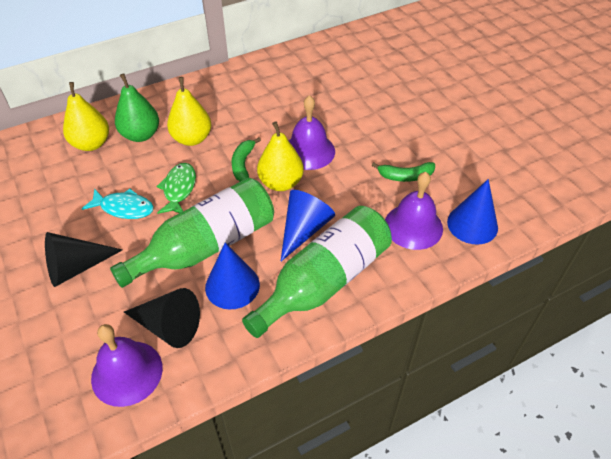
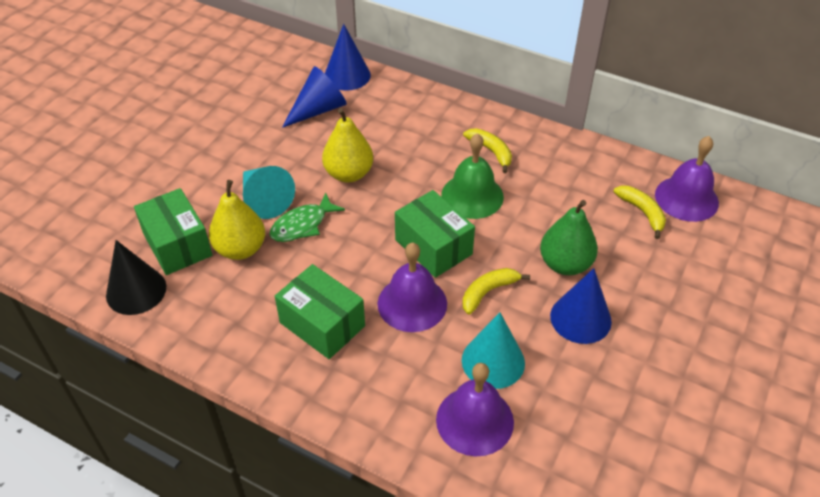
black cone: 2 -> 1
green banana: 2 -> 0
green bell: 0 -> 1
green bottle: 2 -> 0
green box: 0 -> 3
turquoise cone: 0 -> 2
turquoise fish: 1 -> 0
yellow banana: 0 -> 3
yellow pear: 3 -> 2

